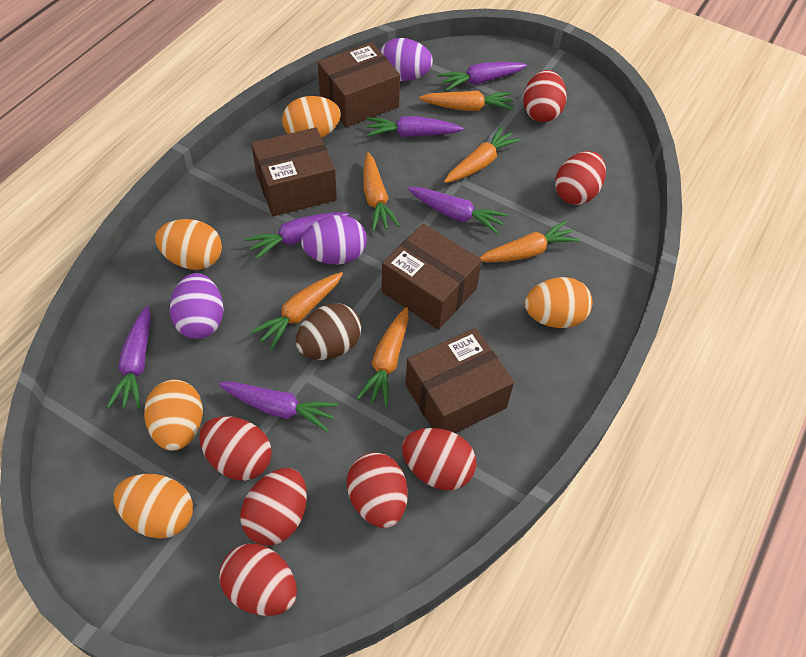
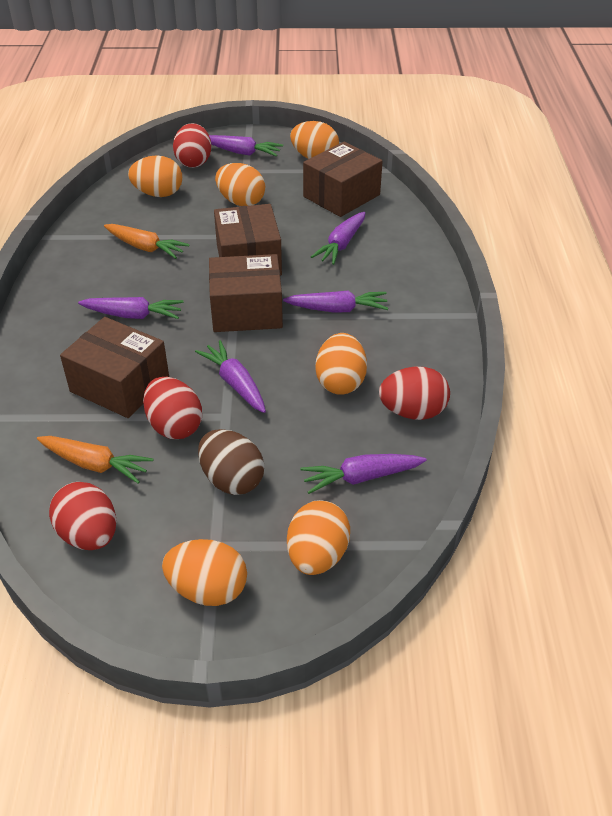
orange carrot: 6 -> 2
orange egg: 5 -> 6
purple egg: 3 -> 0
red egg: 7 -> 4

